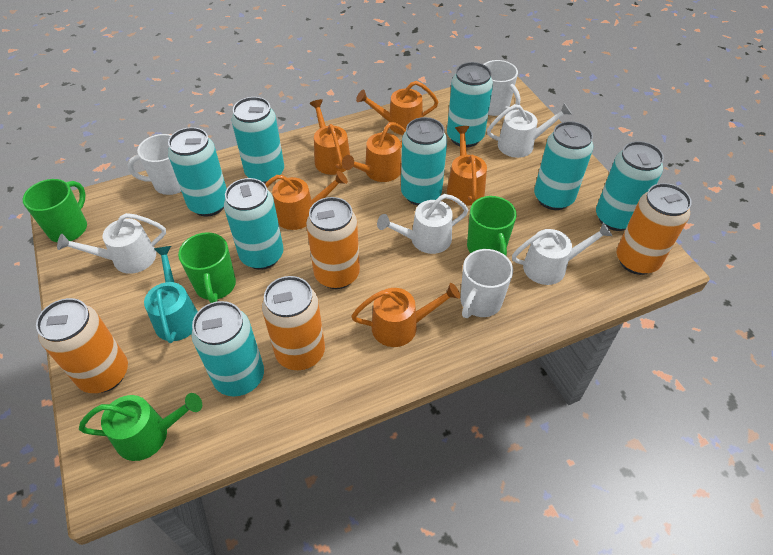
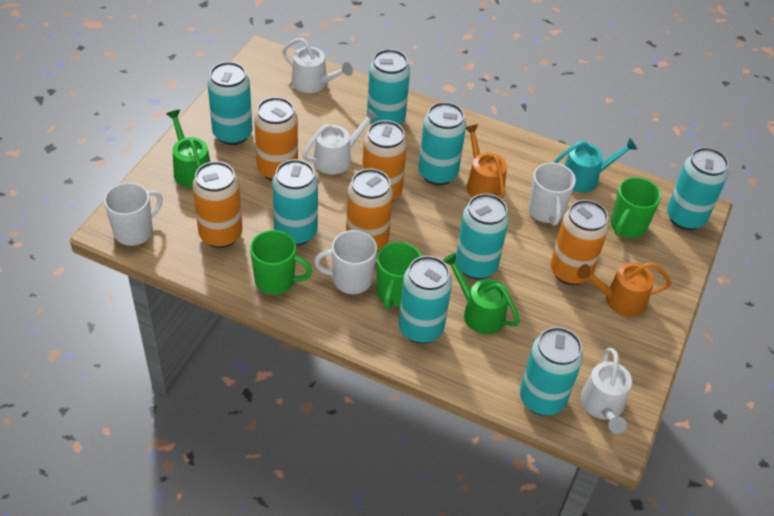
green watering can: 1 -> 2
orange can: 4 -> 5
orange watering can: 6 -> 2
white watering can: 4 -> 3

